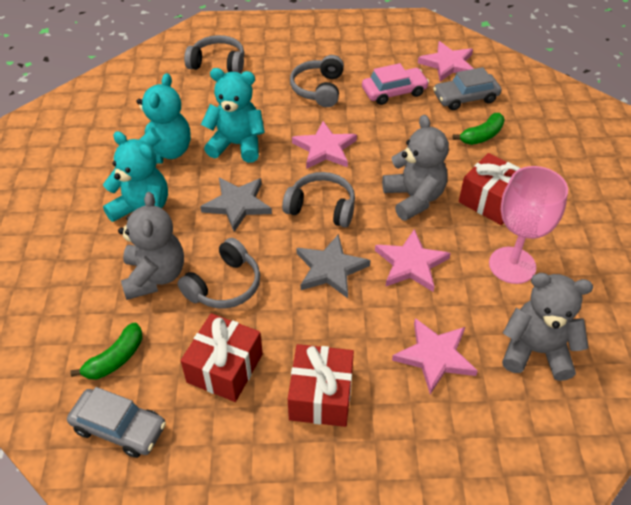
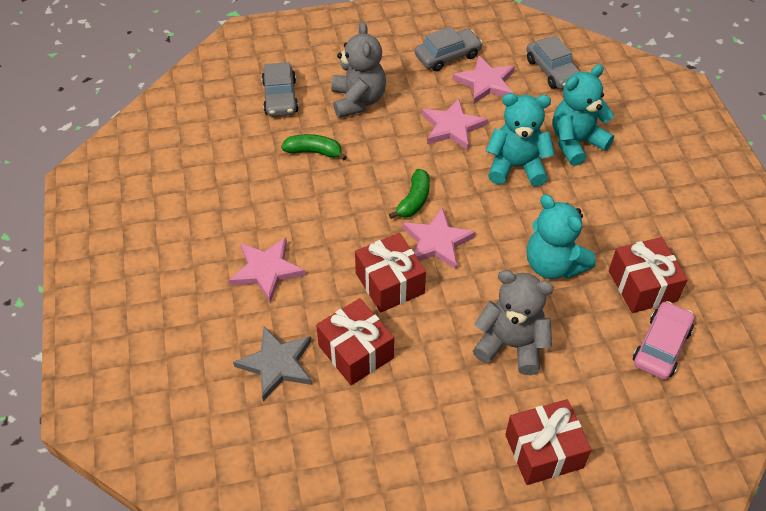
grey car: 2 -> 3
grey headphones: 4 -> 0
grey star: 2 -> 1
grey teddy bear: 3 -> 2
pink goblet: 1 -> 0
red gift: 3 -> 4

